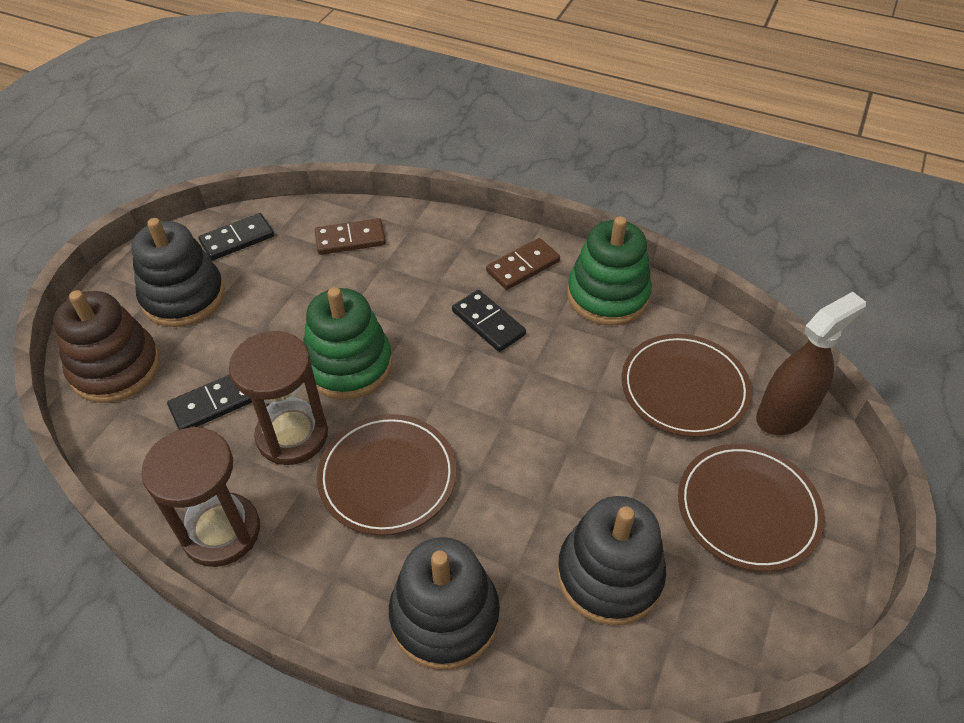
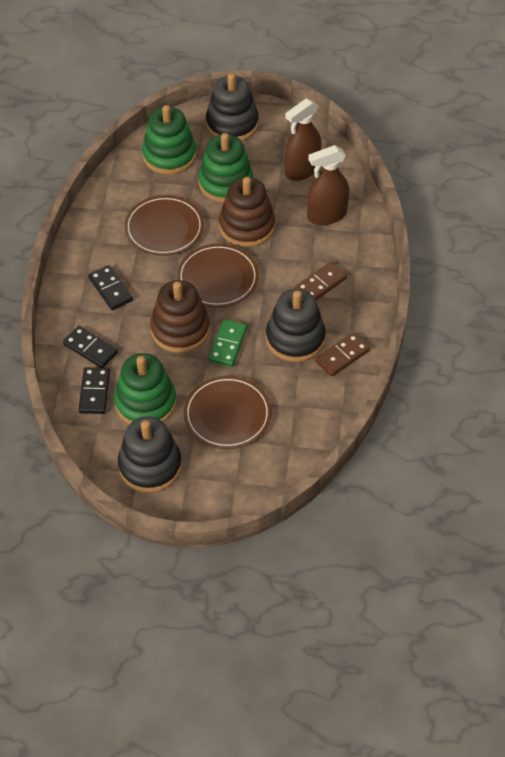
brown hourglass: 2 -> 0
brown spray bottle: 1 -> 2
brown stacking toy: 1 -> 2
green domino: 0 -> 1
green stacking toy: 2 -> 3

